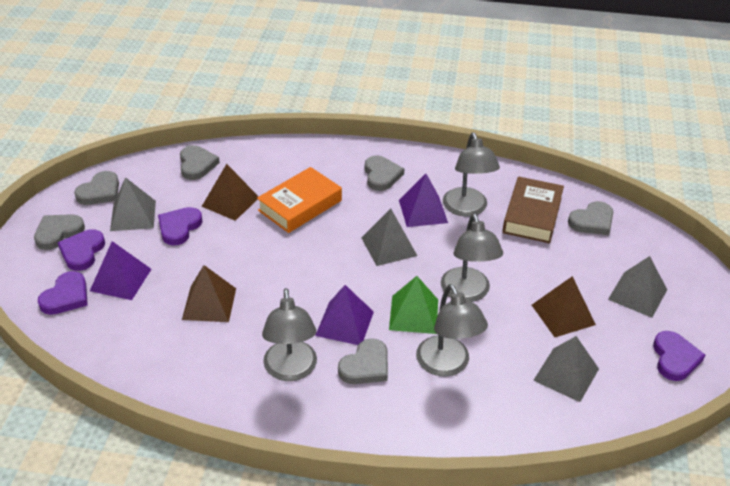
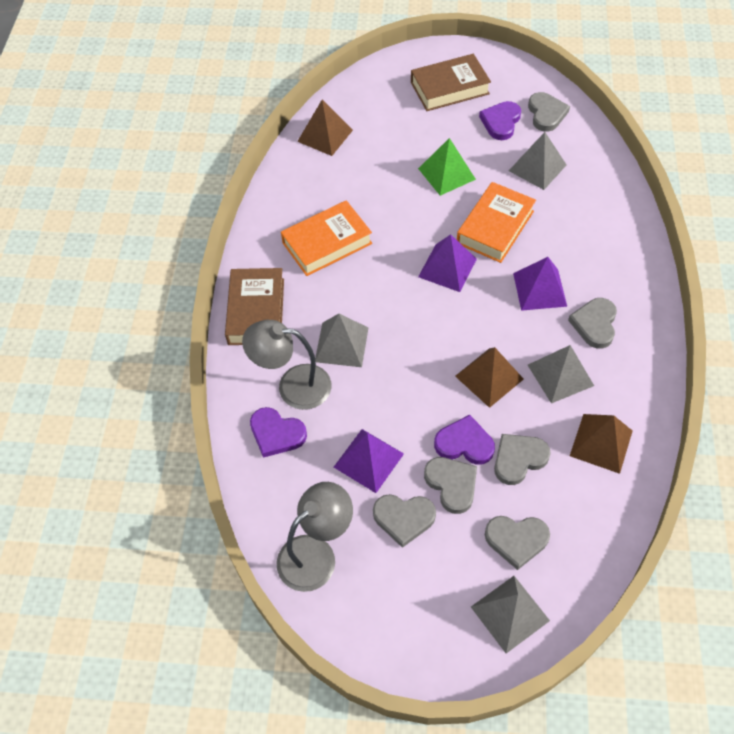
brown book: 1 -> 2
grey lamp: 4 -> 2
orange book: 1 -> 2
purple heart: 4 -> 3

